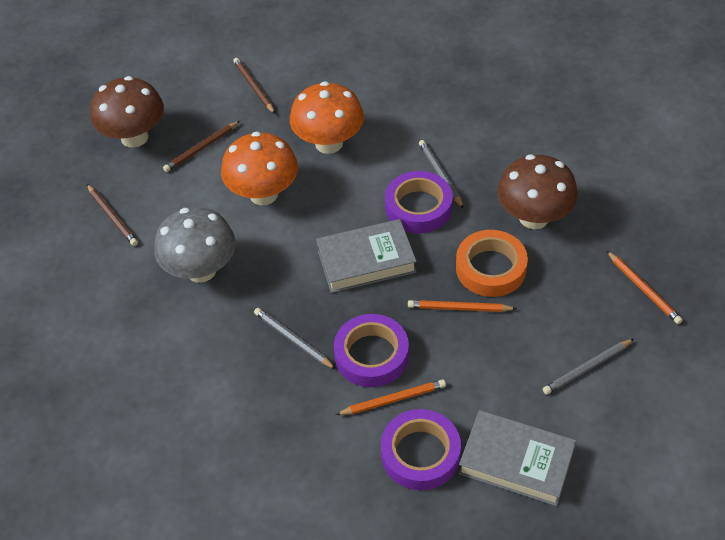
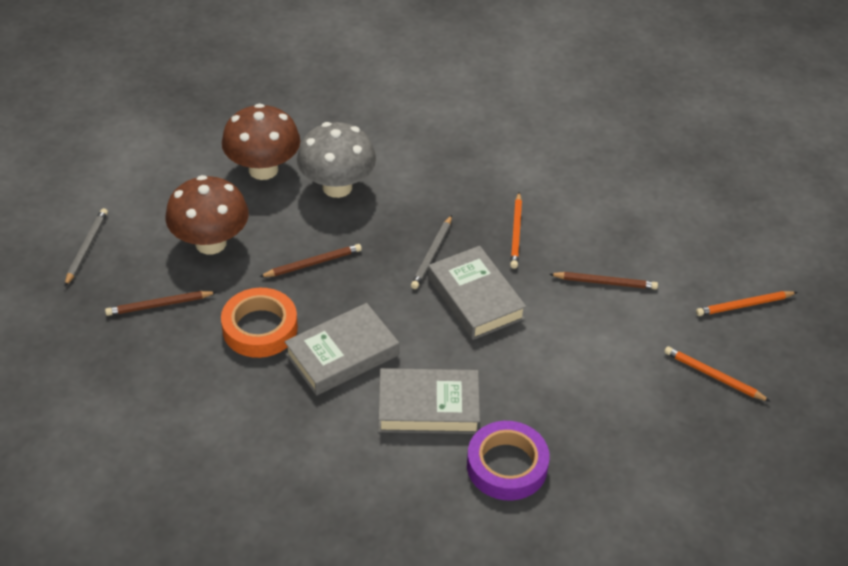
grey book: 2 -> 3
grey pencil: 3 -> 2
orange mushroom: 2 -> 0
purple tape: 3 -> 1

